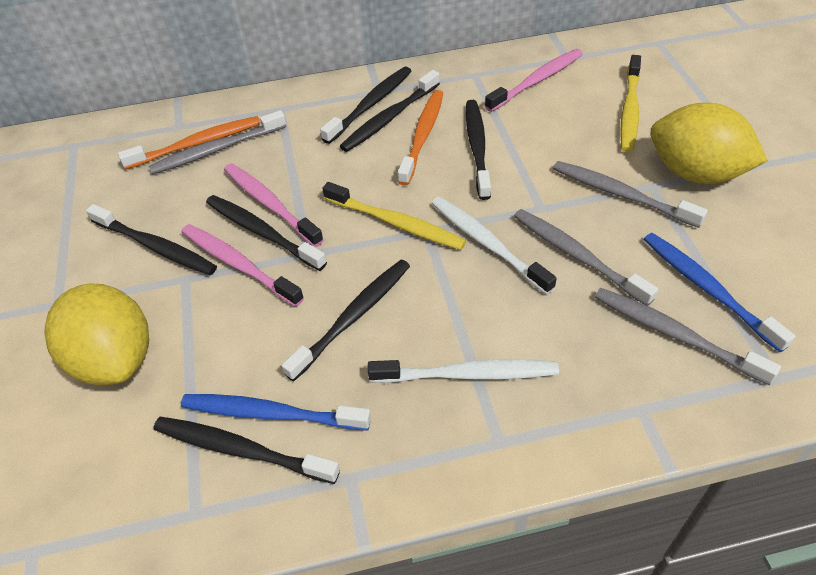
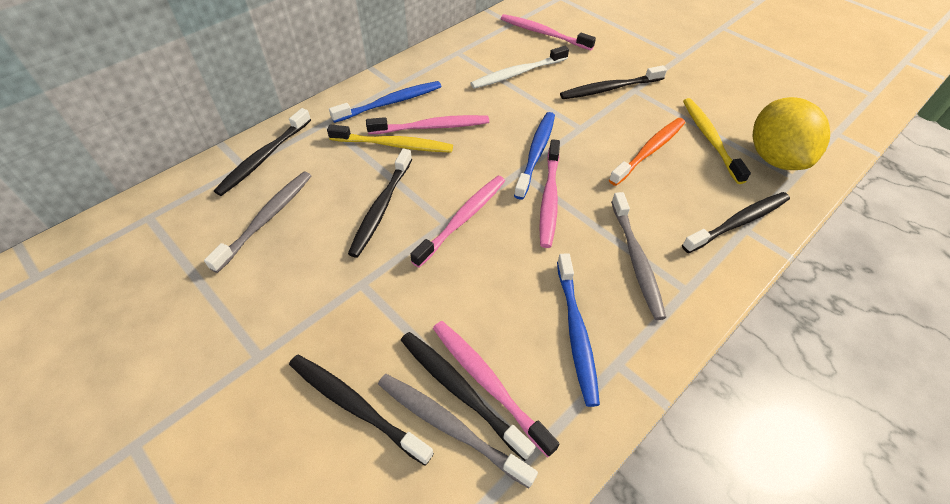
black toothbrush: 7 -> 6
blue toothbrush: 2 -> 3
grey toothbrush: 4 -> 3
orange toothbrush: 2 -> 1
pink toothbrush: 3 -> 5
white toothbrush: 2 -> 1
yellow lemon: 2 -> 1

